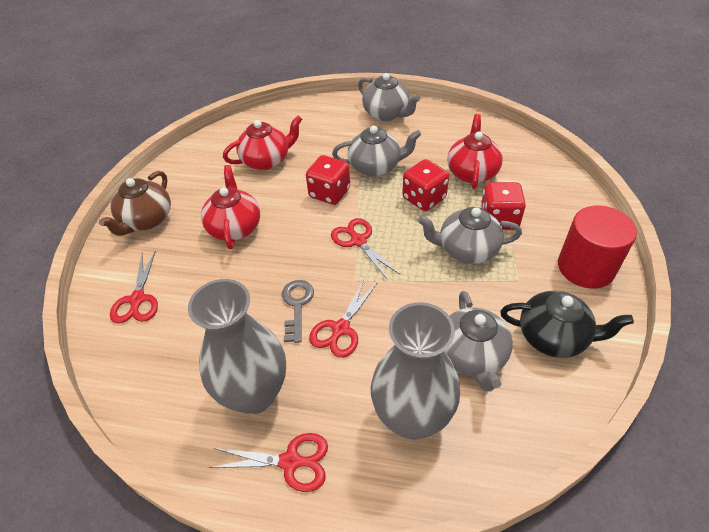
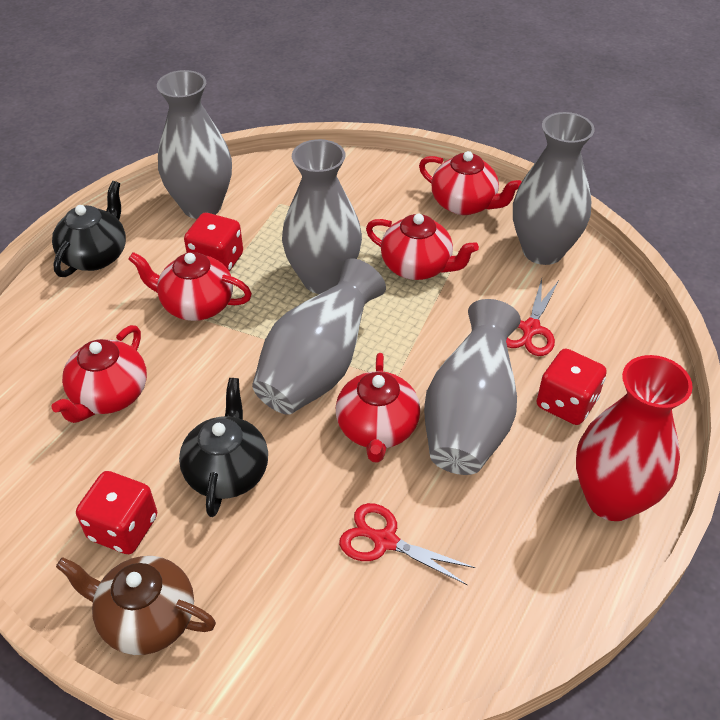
black teapot: 1 -> 2
grey key: 1 -> 0
grey teapot: 4 -> 0
grey vase: 2 -> 5
red cylinder: 1 -> 0
red scissors: 4 -> 2
red teapot: 3 -> 5
red vase: 0 -> 1

